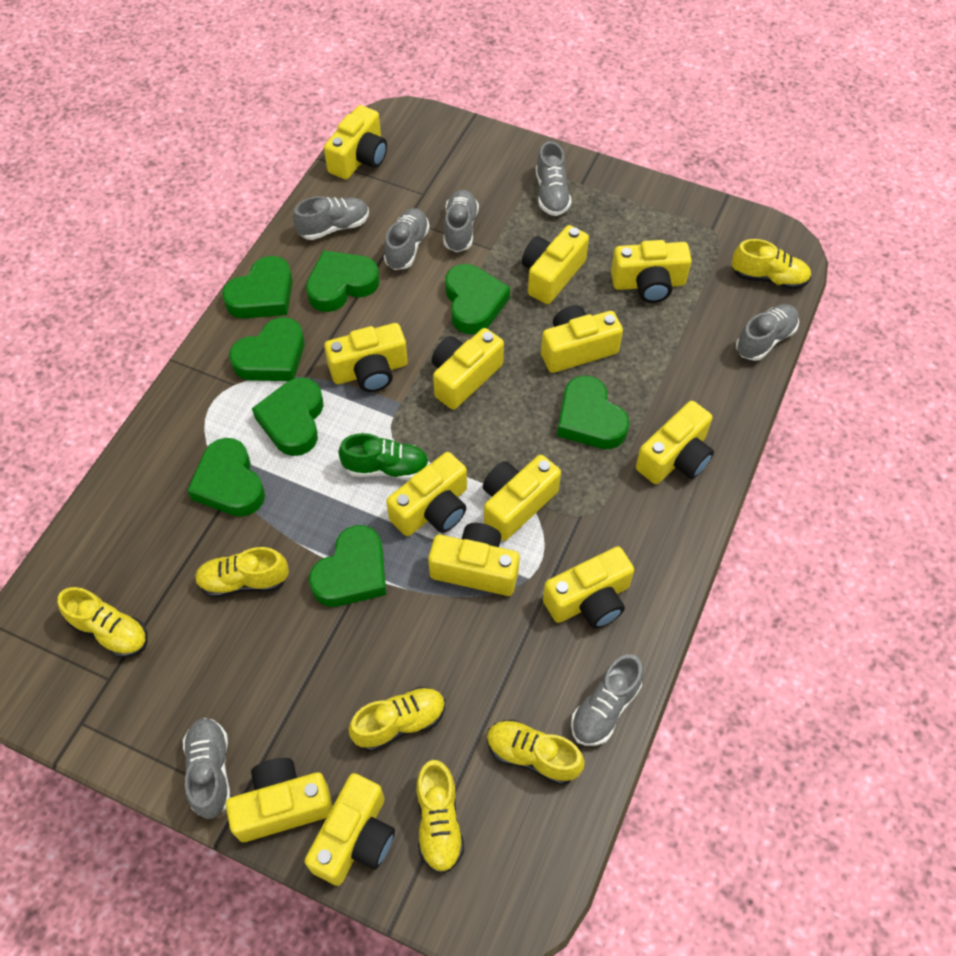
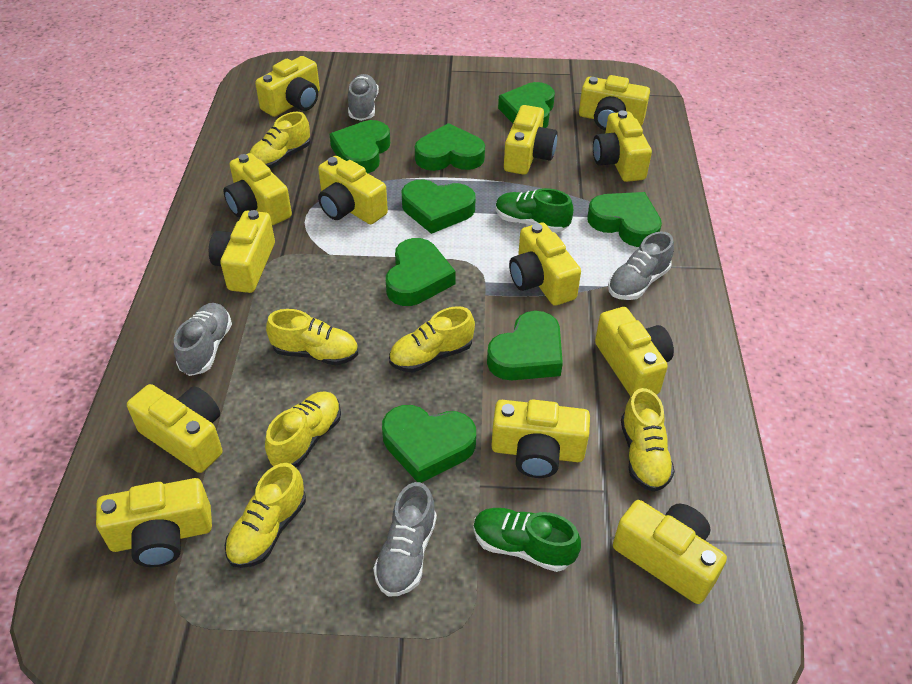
green shoe: 1 -> 2
grey shoe: 7 -> 4

